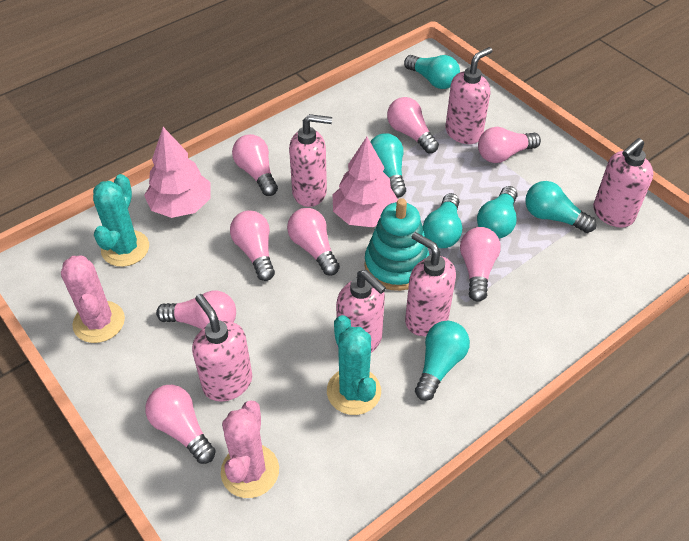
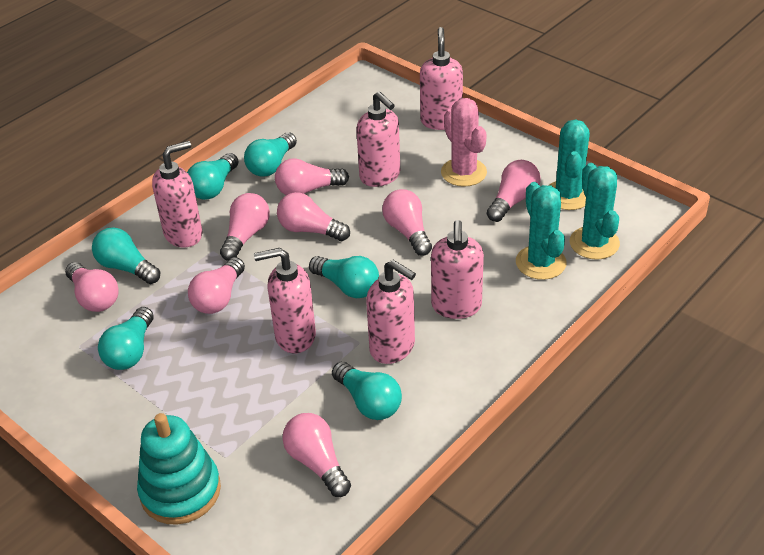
pink cactus: 2 -> 1
pink tree: 2 -> 0
turquoise cactus: 2 -> 3

